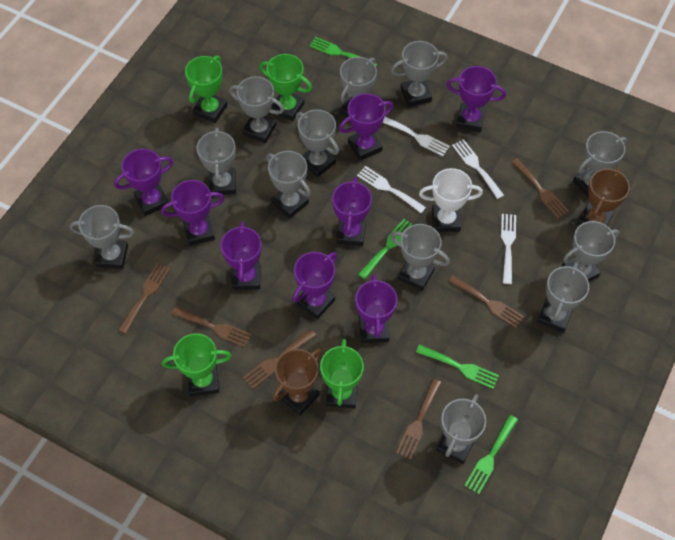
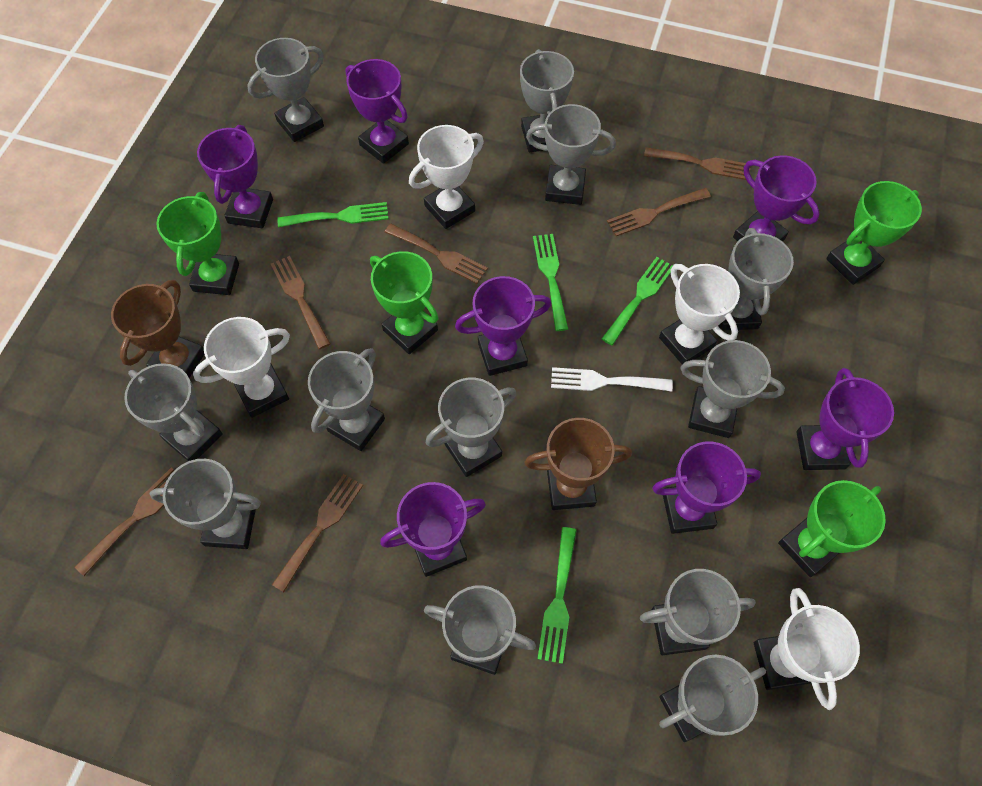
purple trophy: 8 -> 7
white fork: 4 -> 1
white trophy: 1 -> 4

